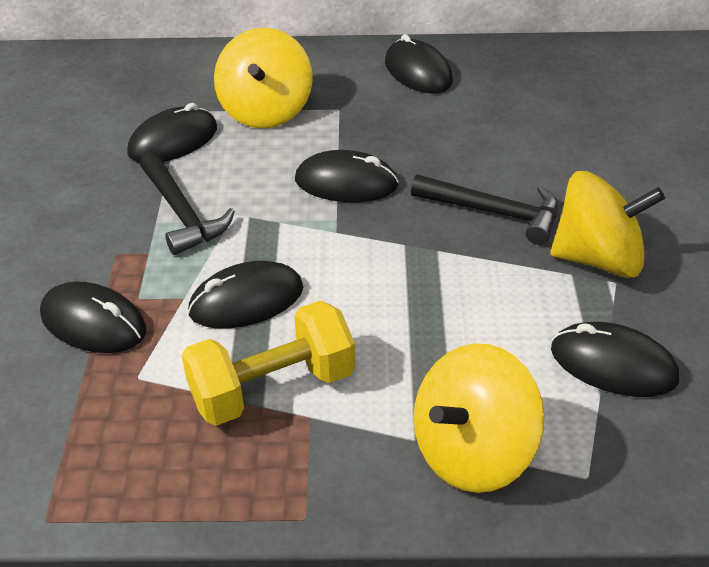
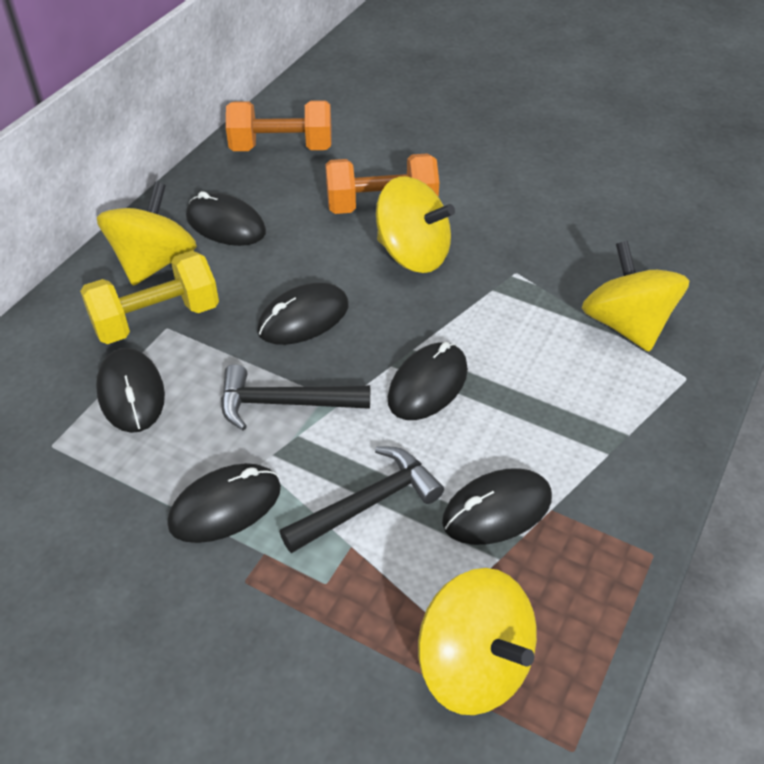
orange dumbbell: 0 -> 2
yellow spinning top: 3 -> 4

